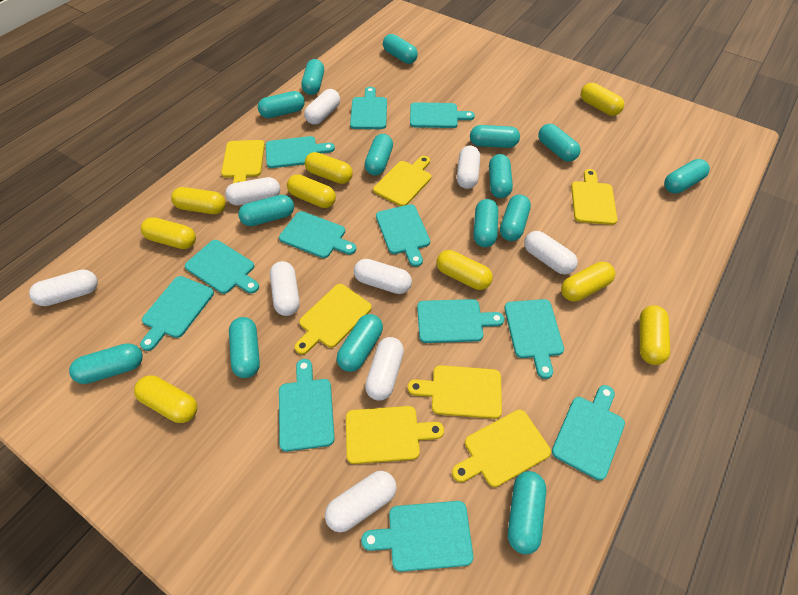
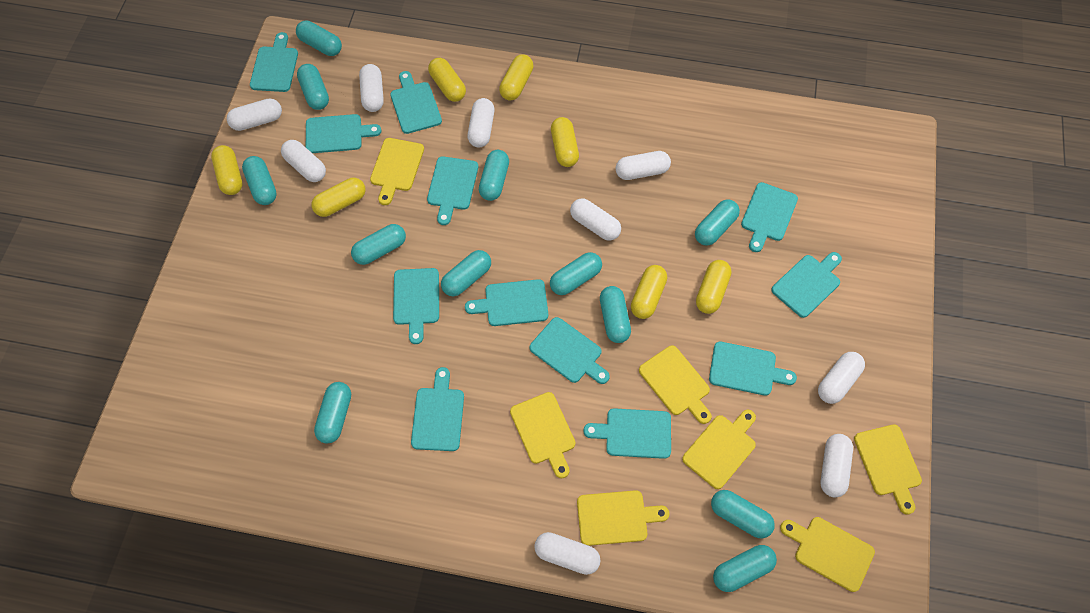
turquoise capsule: 15 -> 12
yellow capsule: 9 -> 7

